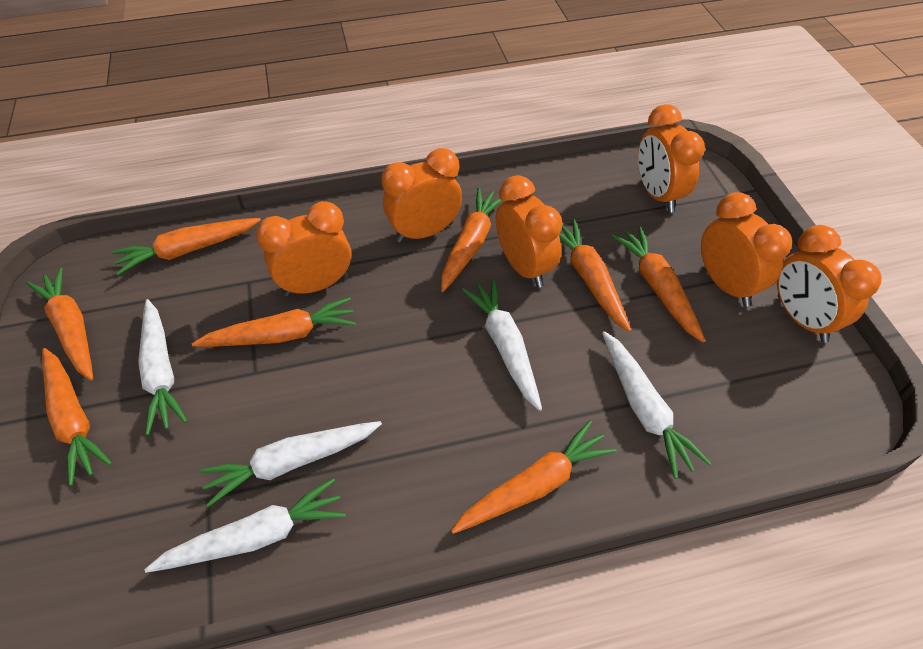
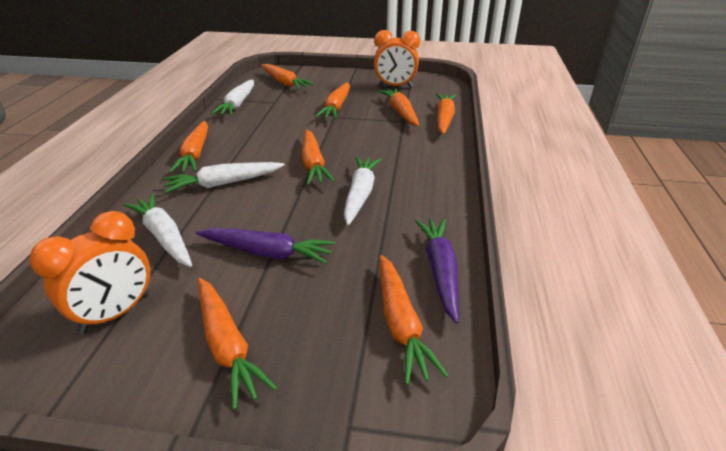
orange clock: 6 -> 2
purple carrot: 0 -> 2
white carrot: 5 -> 4

